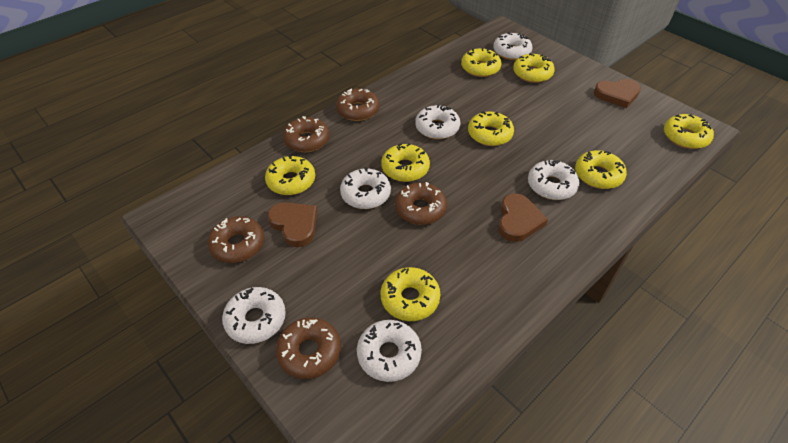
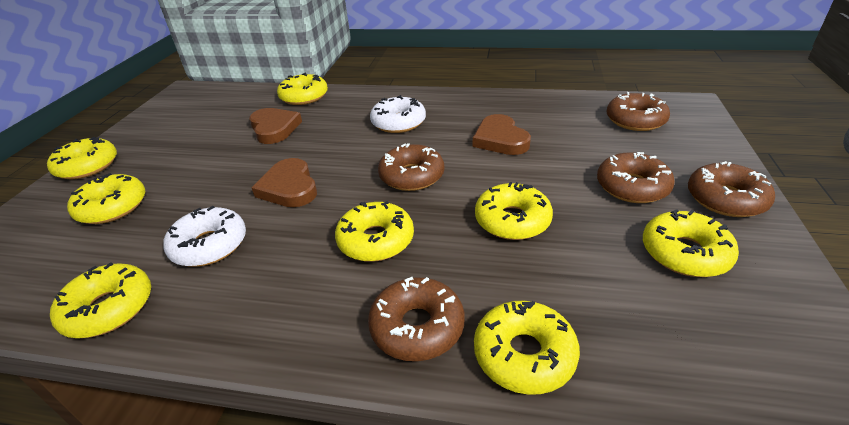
white donut: 6 -> 2

